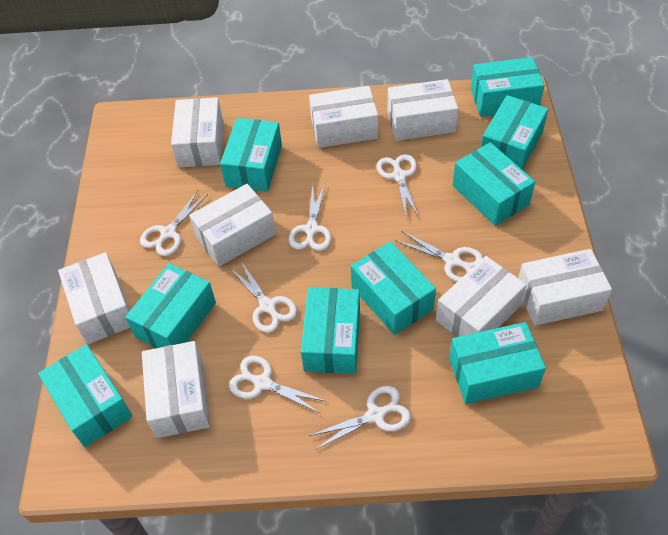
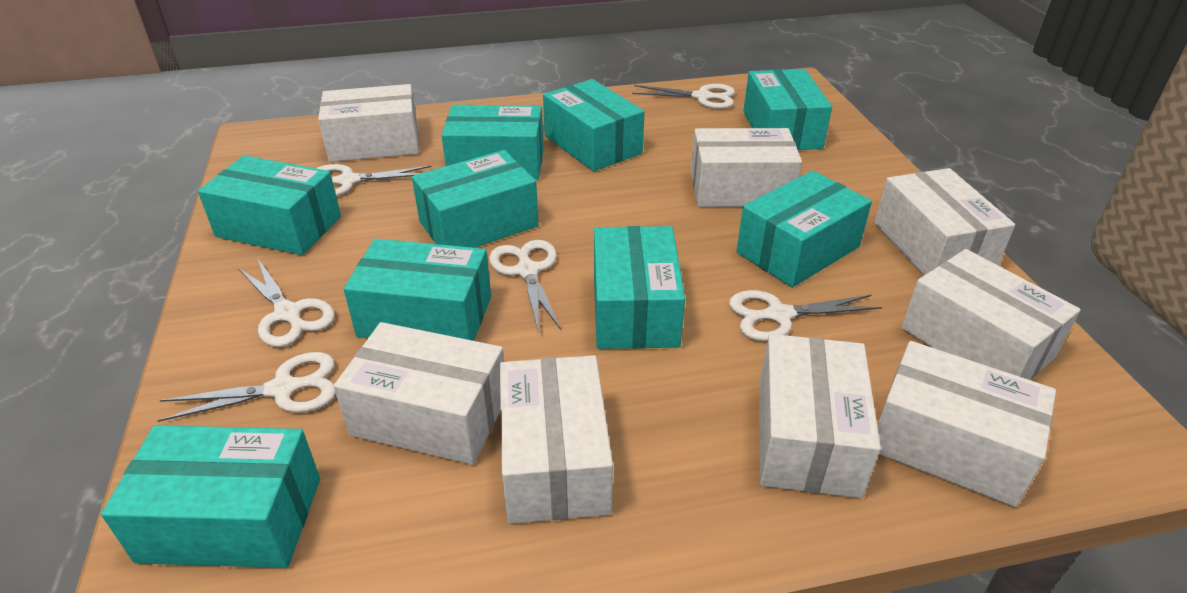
white scissors: 7 -> 6

